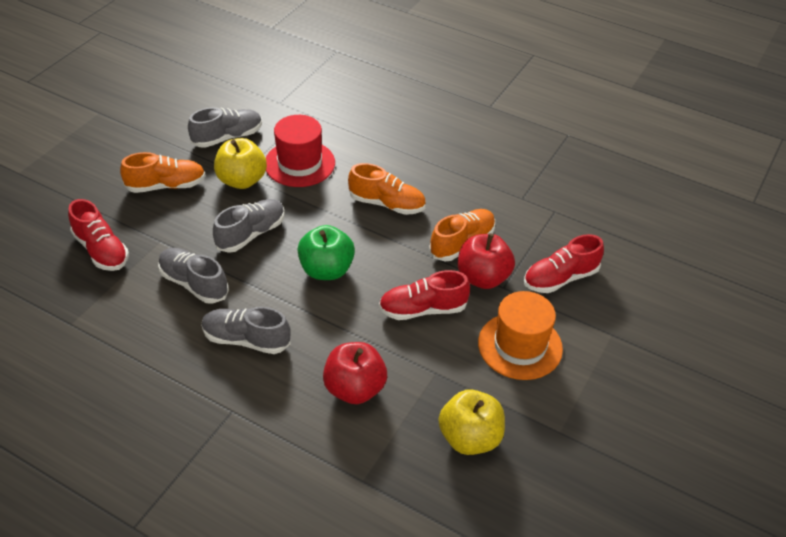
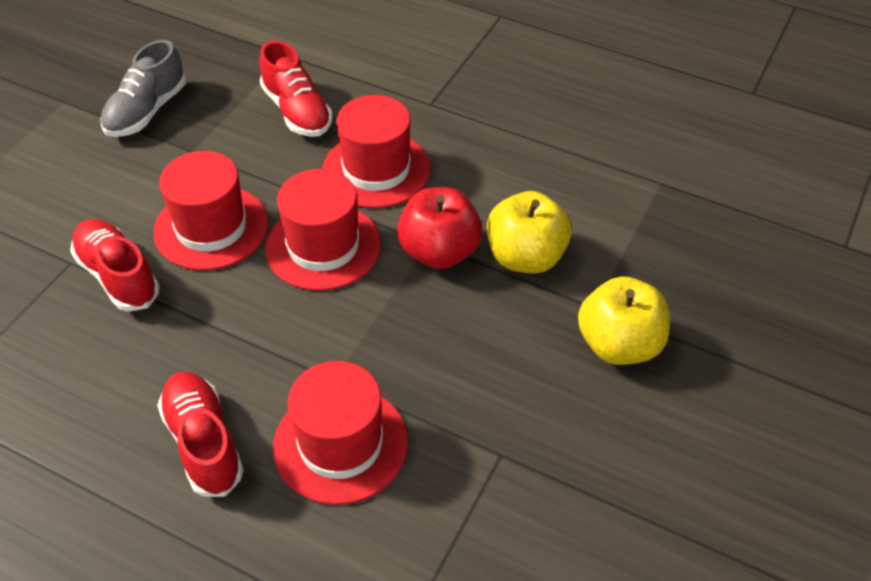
green apple: 1 -> 0
grey shoe: 4 -> 1
orange hat: 1 -> 0
orange shoe: 3 -> 0
red apple: 2 -> 1
red hat: 1 -> 4

